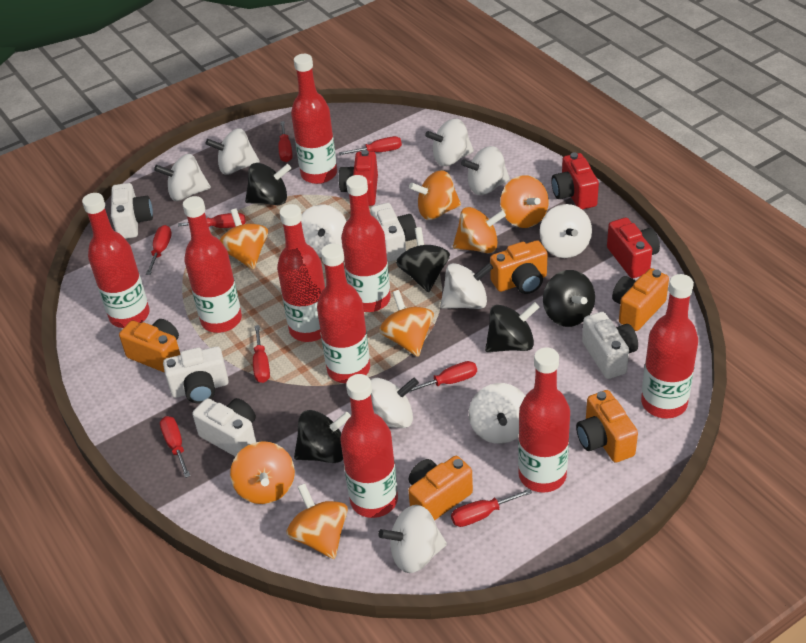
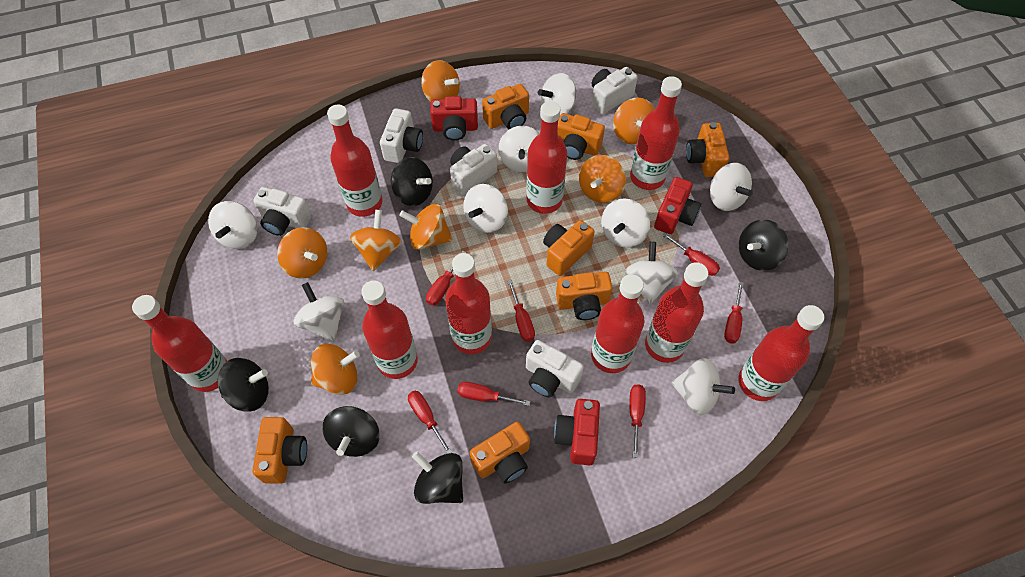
orange camera: 5 -> 7
red screwdriver: 8 -> 7
white spinning top: 10 -> 9

